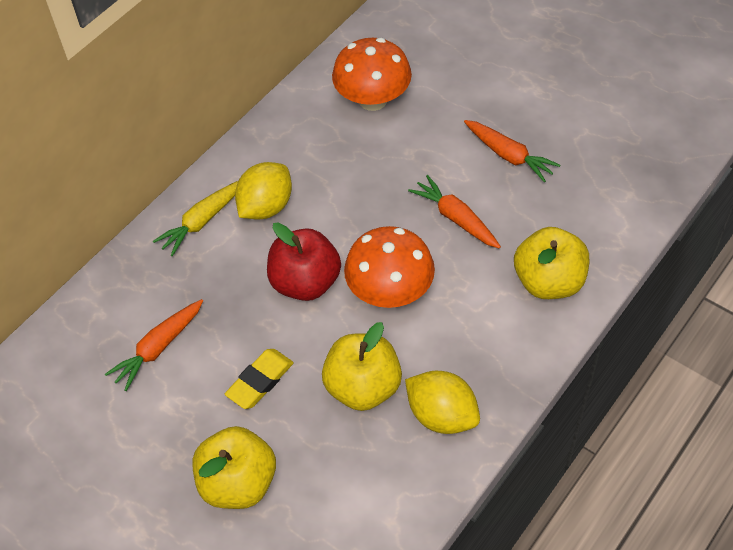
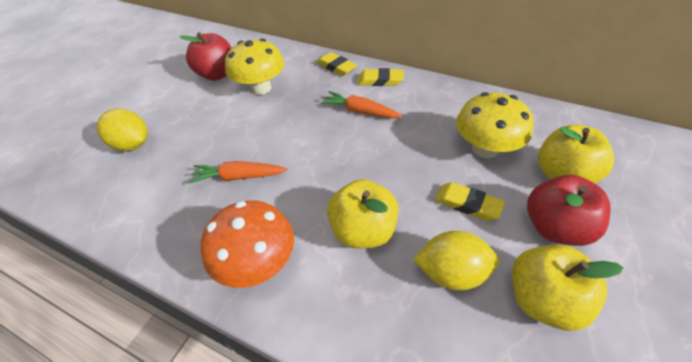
orange carrot: 3 -> 2
orange mushroom: 2 -> 1
red apple: 1 -> 2
yellow carrot: 1 -> 0
yellow eraser: 1 -> 3
yellow mushroom: 0 -> 2

